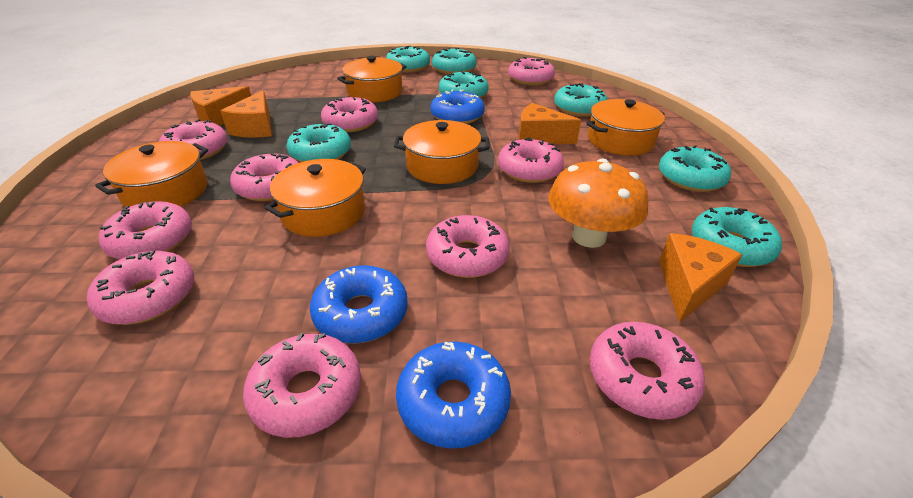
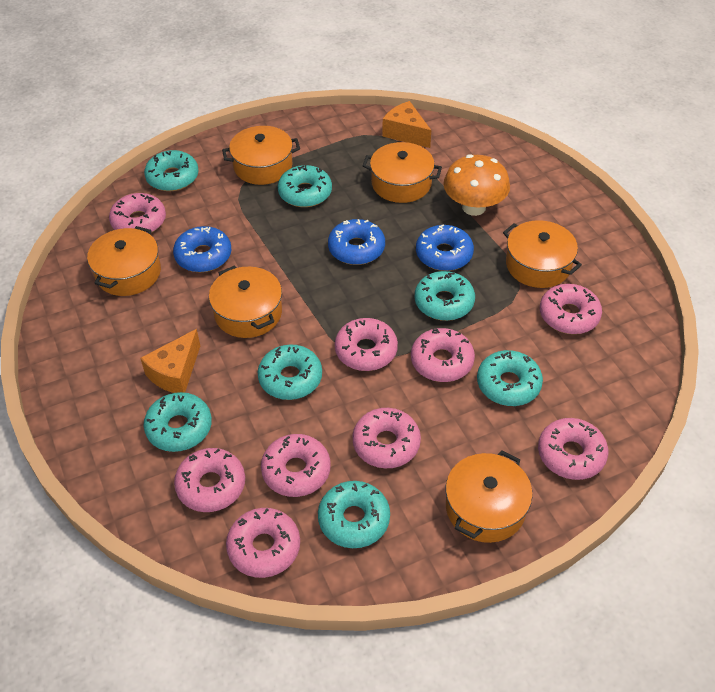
orange cheese: 4 -> 2
orange pot: 5 -> 6
pink donut: 10 -> 9

